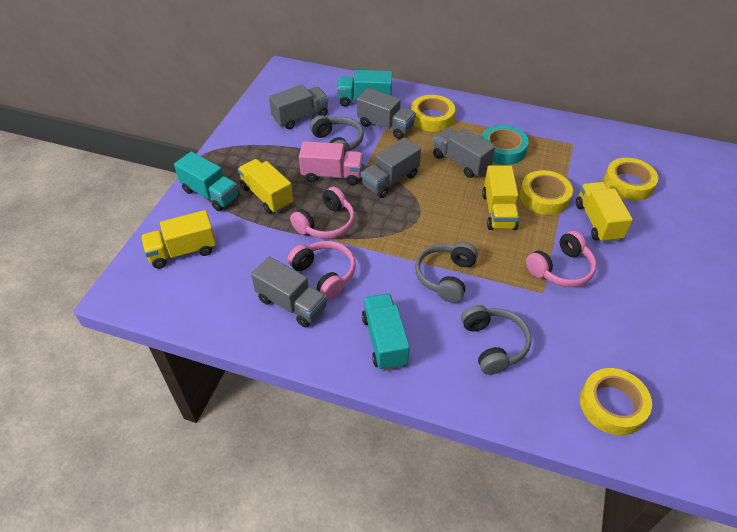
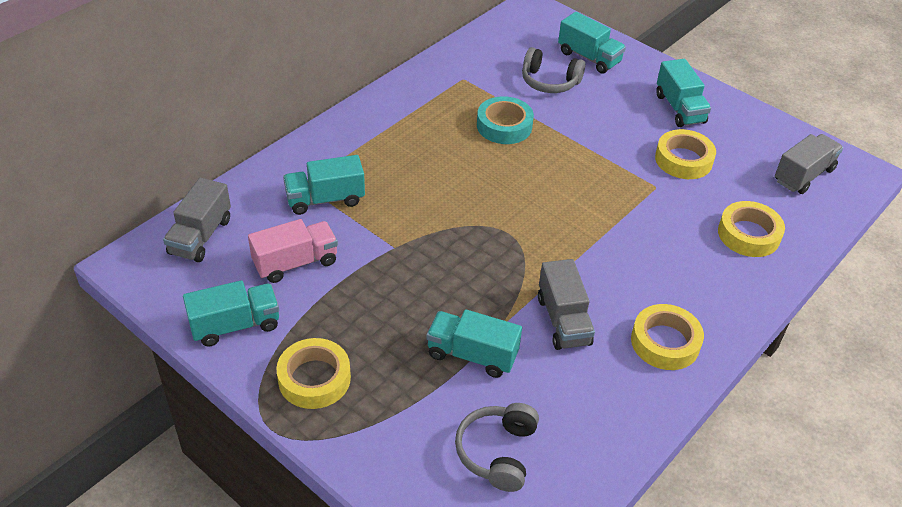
grey headphones: 3 -> 2
grey truck: 5 -> 3
pink headphones: 3 -> 0
turquoise truck: 3 -> 5
yellow truck: 4 -> 0

